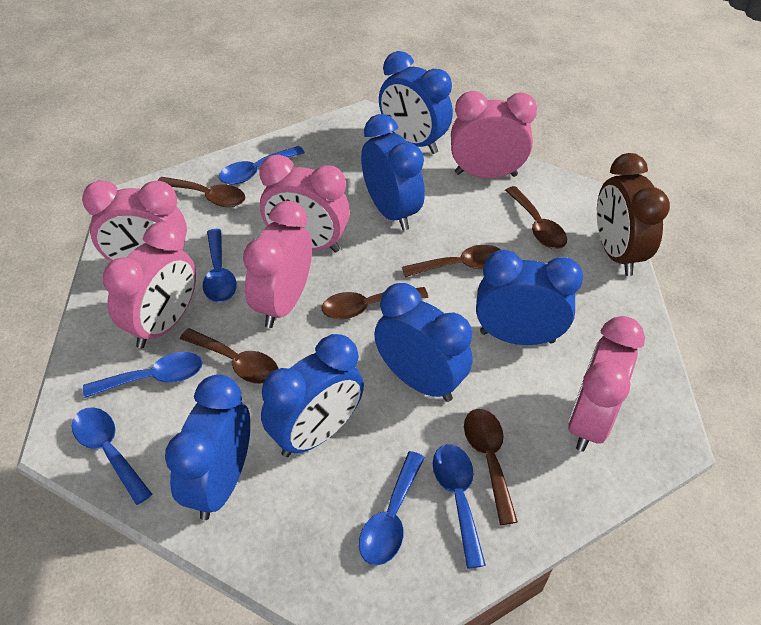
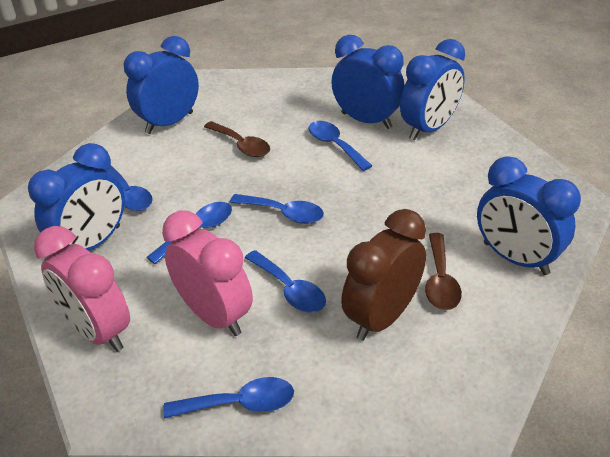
blue clock: 6 -> 5
brown spoon: 6 -> 2
pink clock: 6 -> 2

